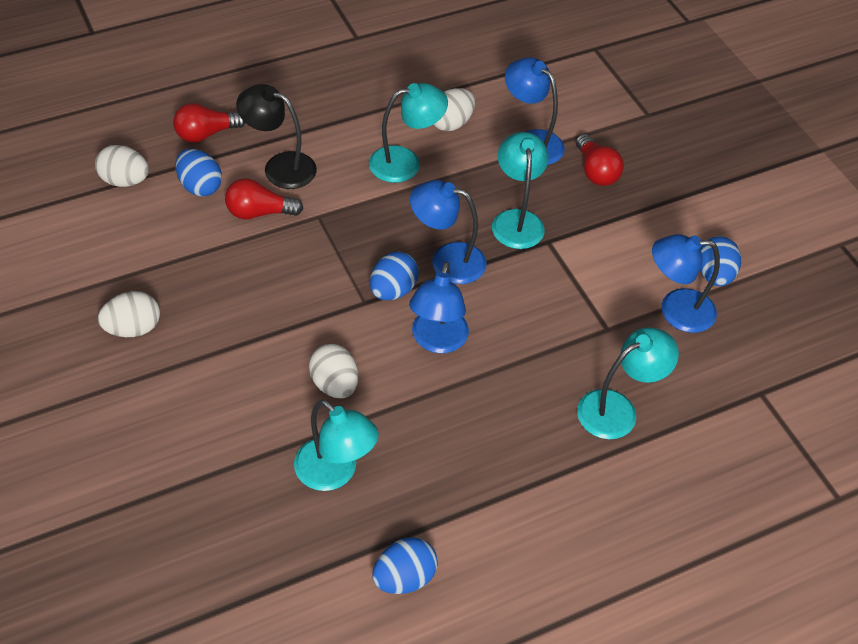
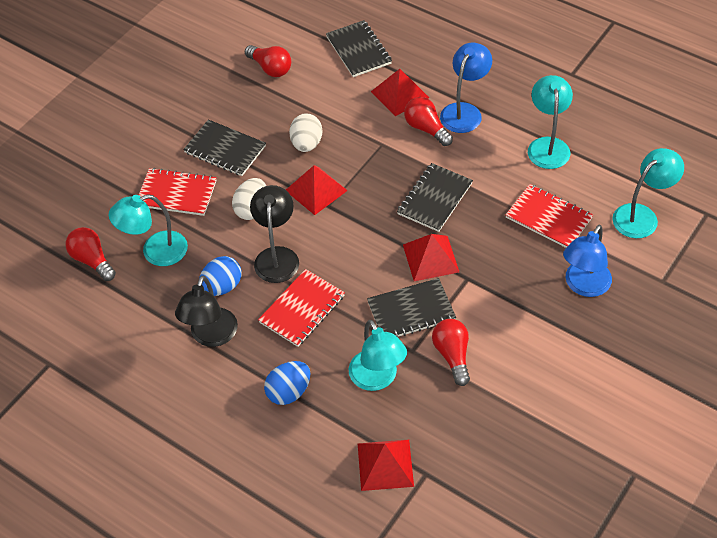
black lamp: 1 -> 2
black notebook: 0 -> 4
blue egg: 4 -> 2
blue lamp: 4 -> 2
red light bulb: 3 -> 4
red notebook: 0 -> 3
red pyramid: 0 -> 4
white egg: 4 -> 2

